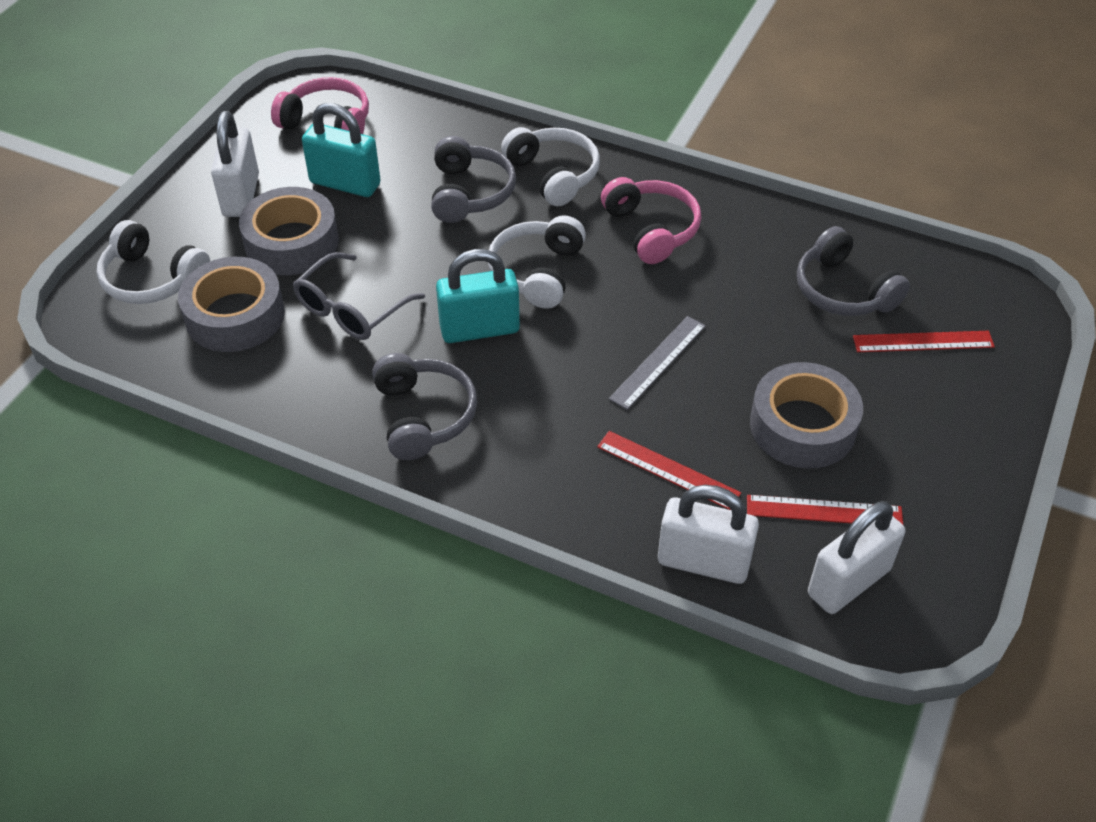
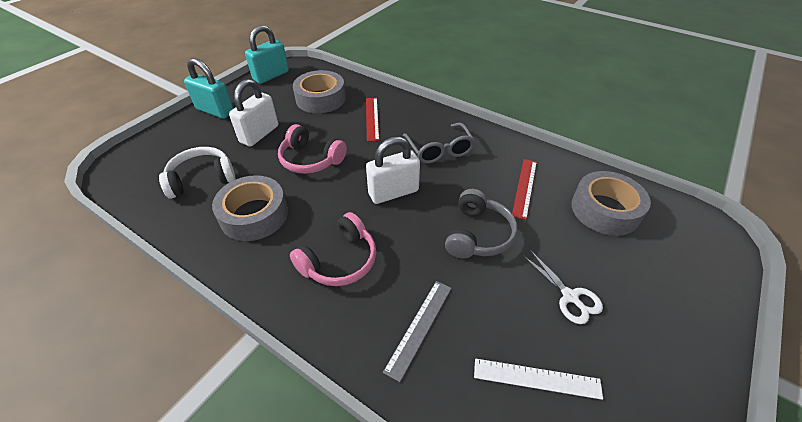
grey headphones: 3 -> 1
red ruler: 3 -> 2
white headphones: 3 -> 1
white padlock: 3 -> 2
white ruler: 0 -> 1
white scissors: 0 -> 1

